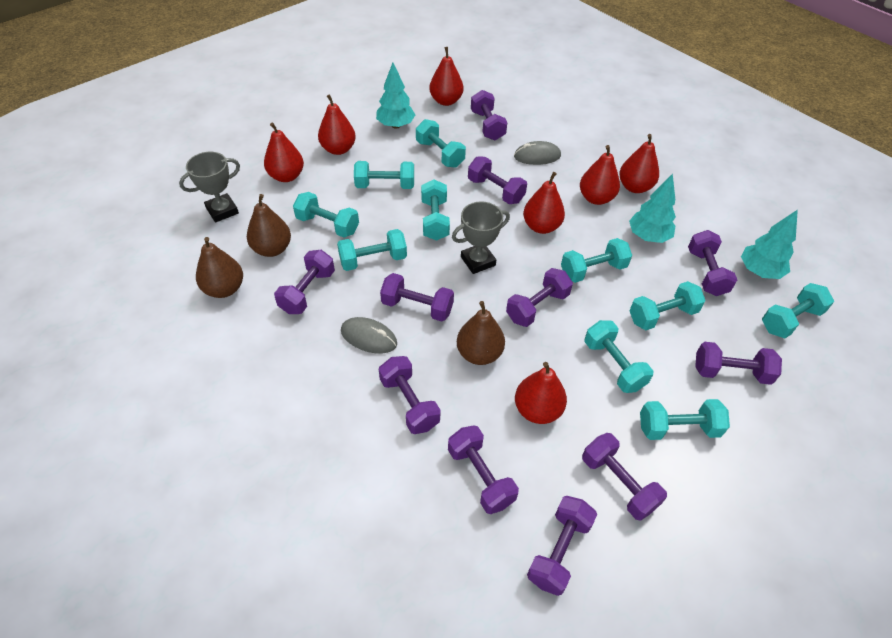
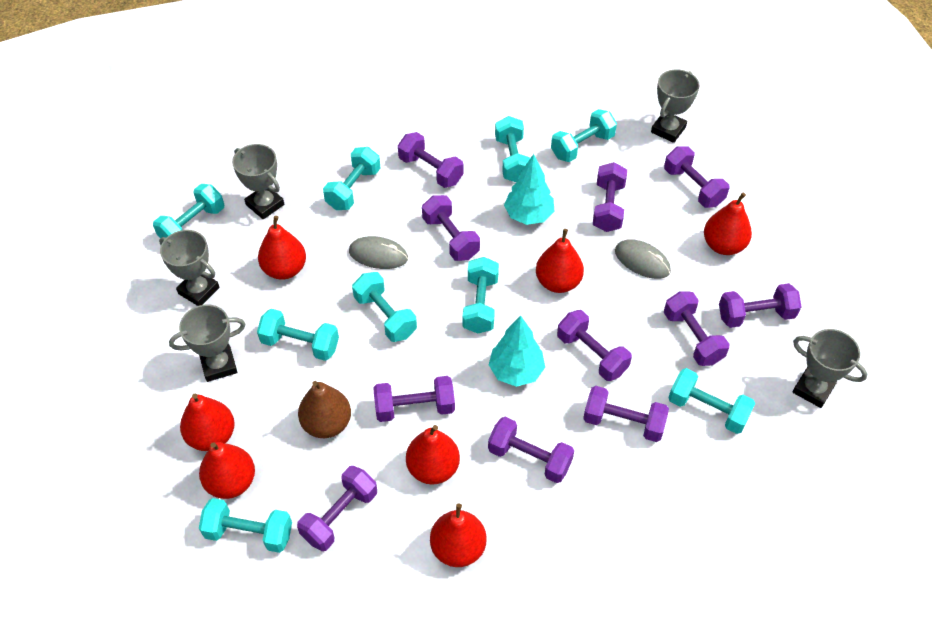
brown pear: 3 -> 1
grey trophy: 2 -> 5
turquoise dumbbell: 10 -> 9
turquoise tree: 3 -> 2

